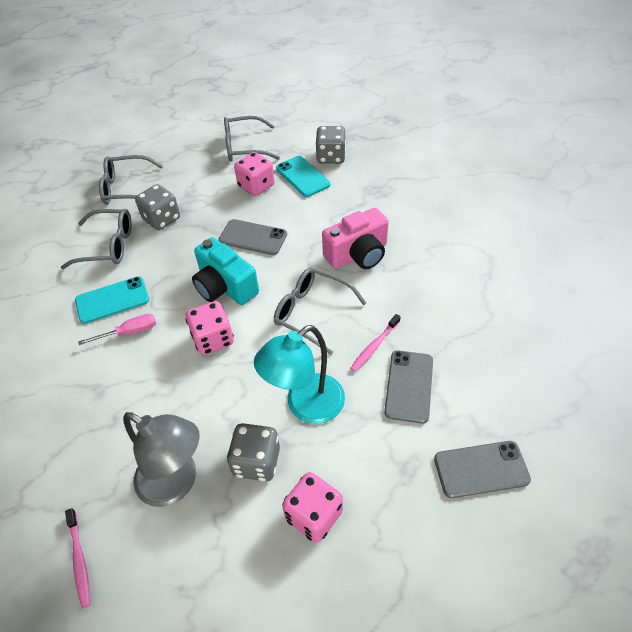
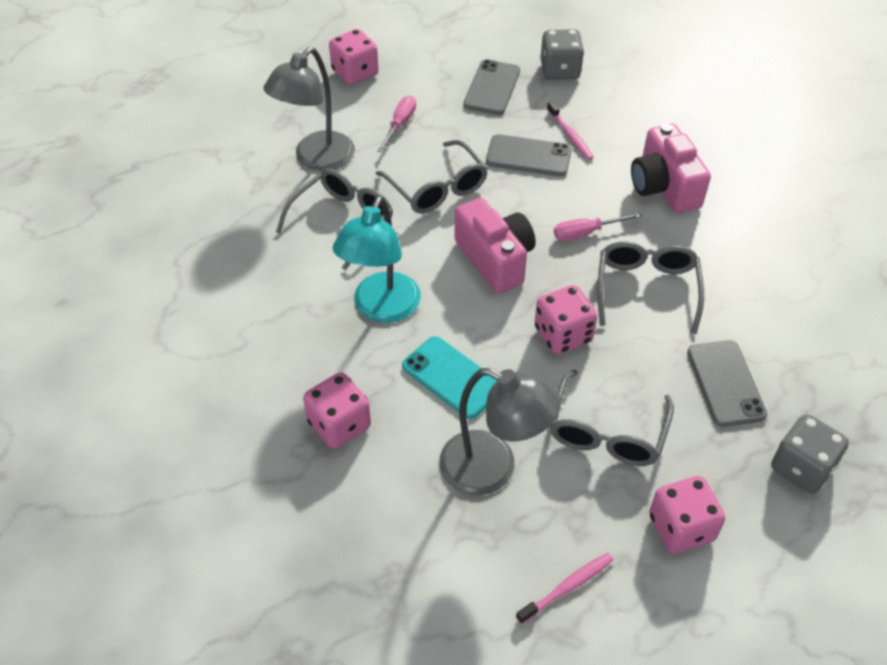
grey dice: 3 -> 2
grey lamp: 1 -> 2
pink camera: 1 -> 2
pink dice: 3 -> 4
pink screwdriver: 1 -> 2
turquoise camera: 1 -> 0
turquoise phone: 2 -> 1

